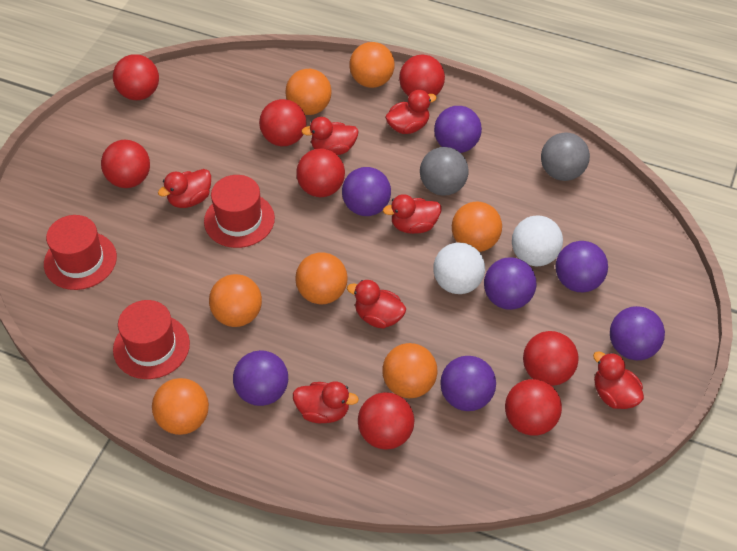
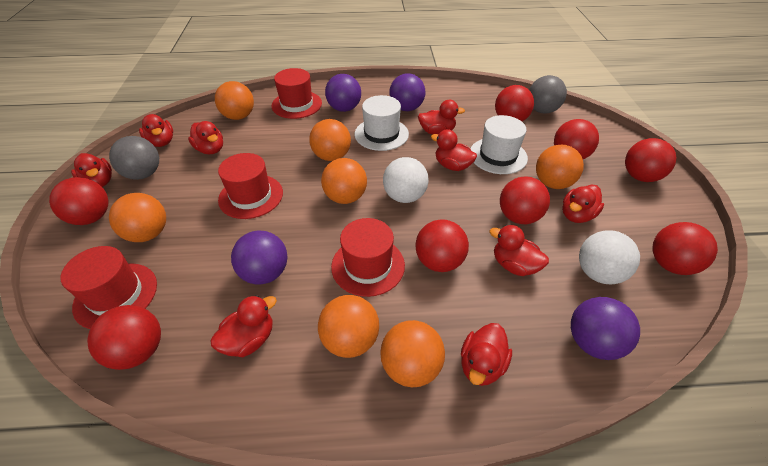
purple ball: 7 -> 4
red duck: 7 -> 9
red hat: 3 -> 4
white hat: 0 -> 2

